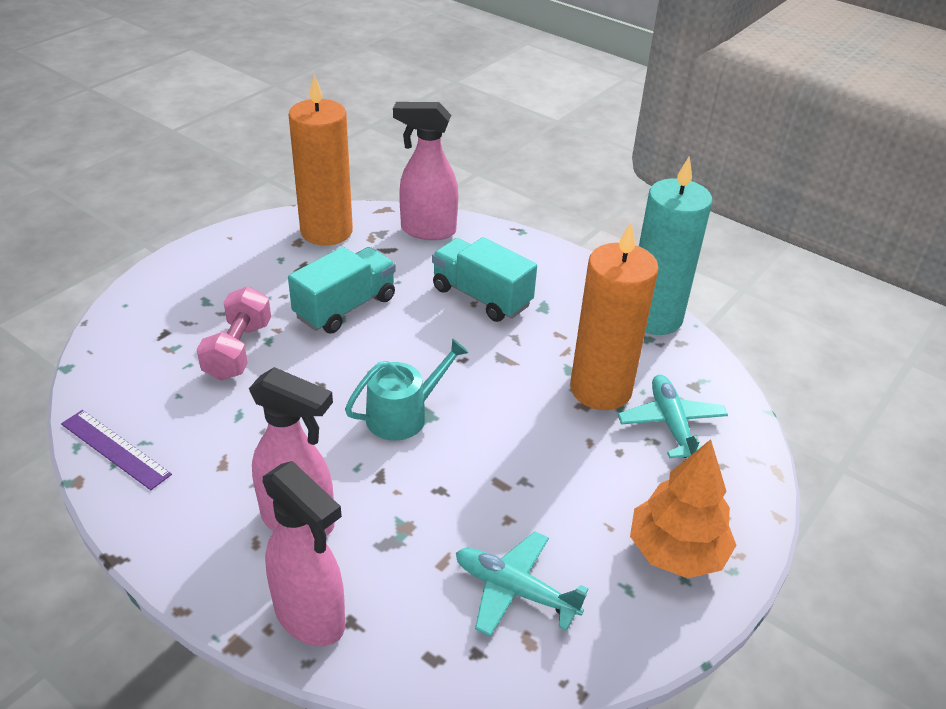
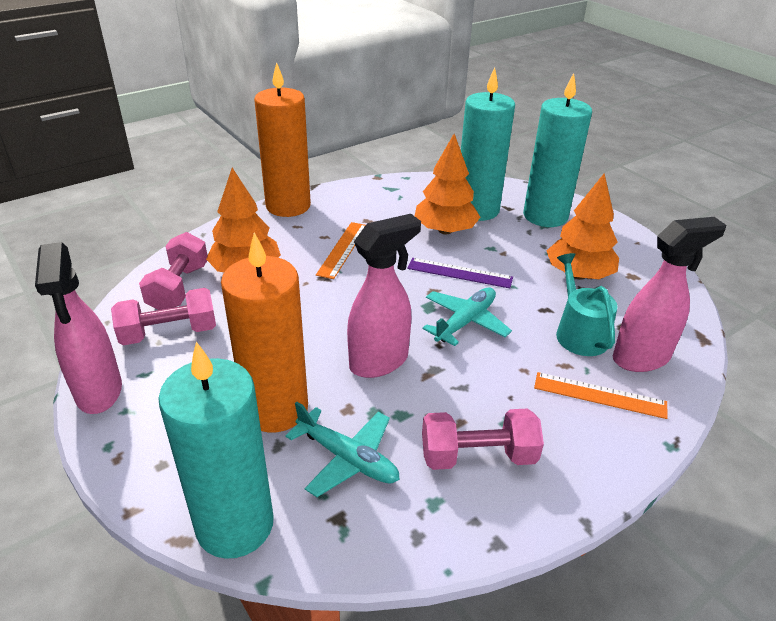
orange ruler: 0 -> 2
orange tree: 1 -> 3
pink dumbbell: 1 -> 3
turquoise candle: 1 -> 3
turquoise truck: 2 -> 0

